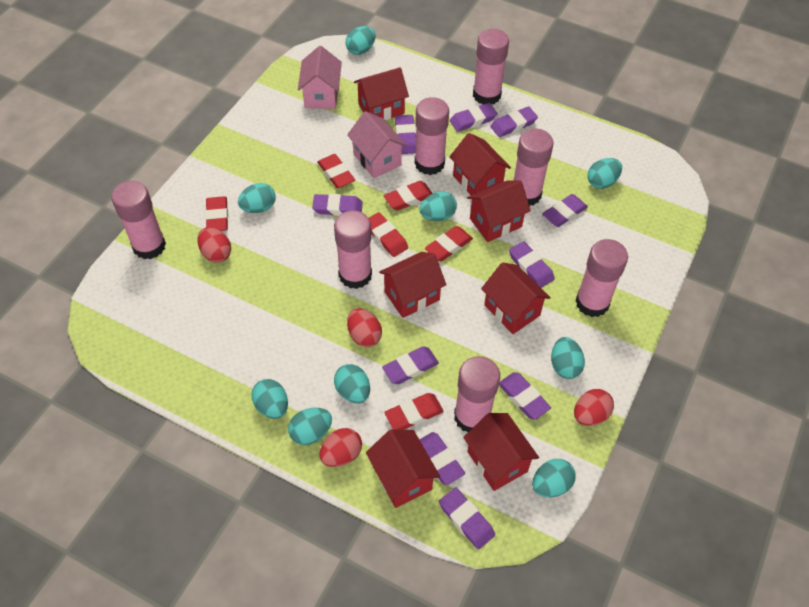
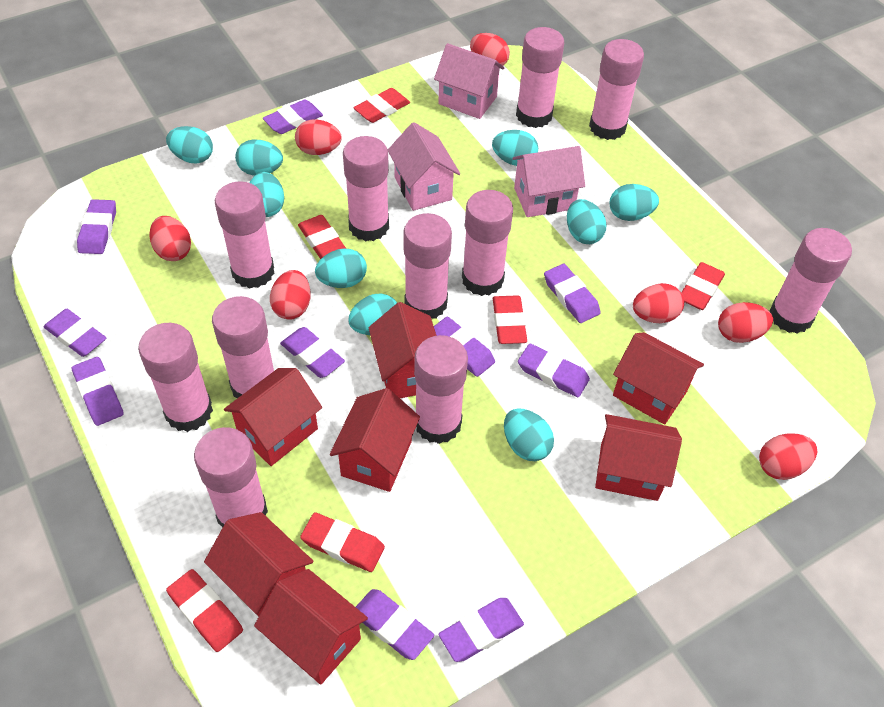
pink glue stick: 7 -> 11
pink house: 2 -> 3
red egg: 4 -> 7

